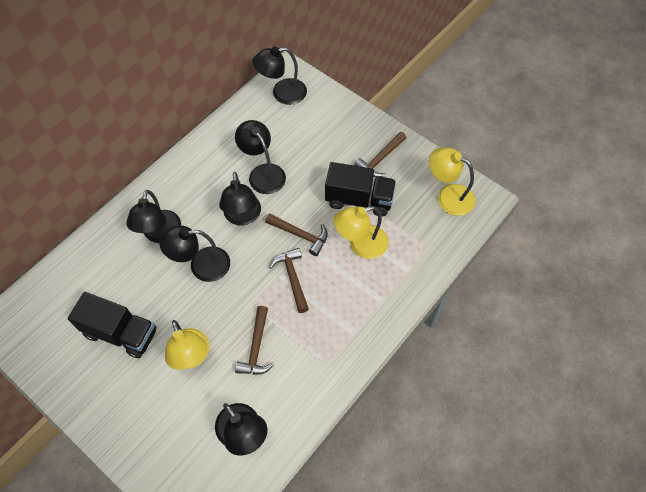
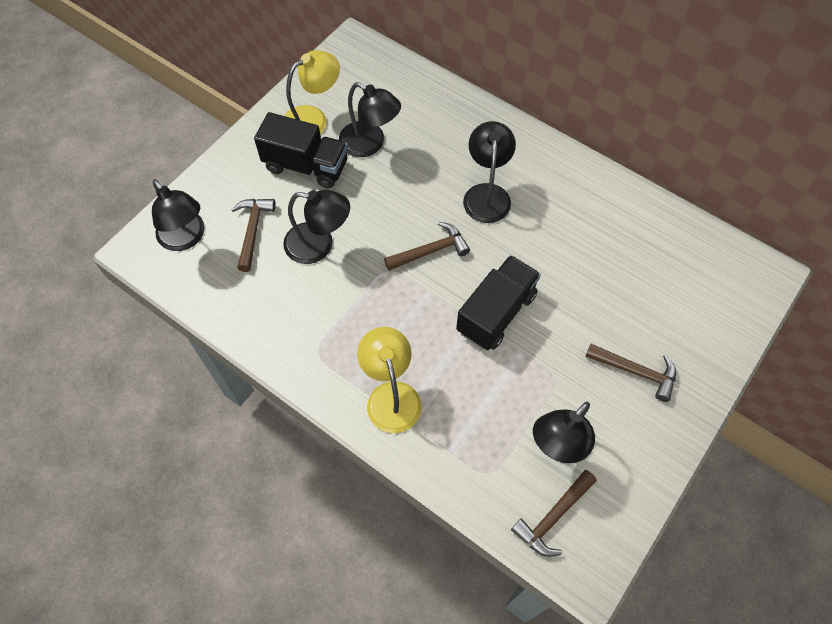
black lamp: 6 -> 5
yellow lamp: 3 -> 2

